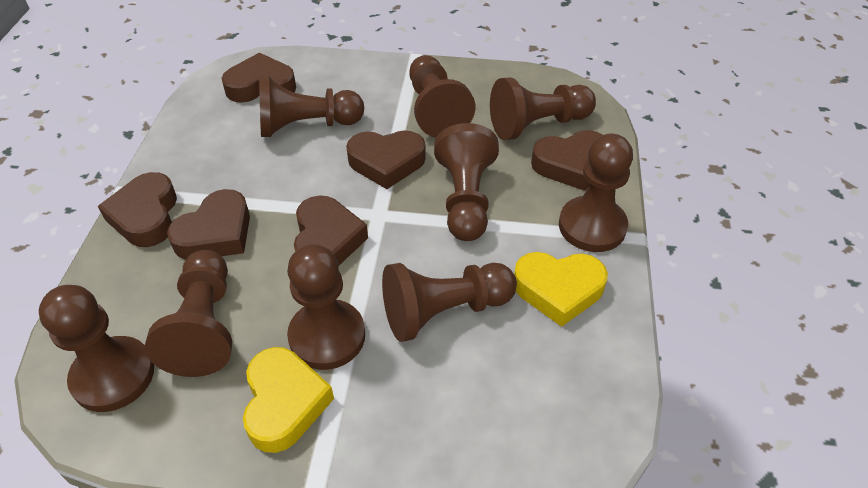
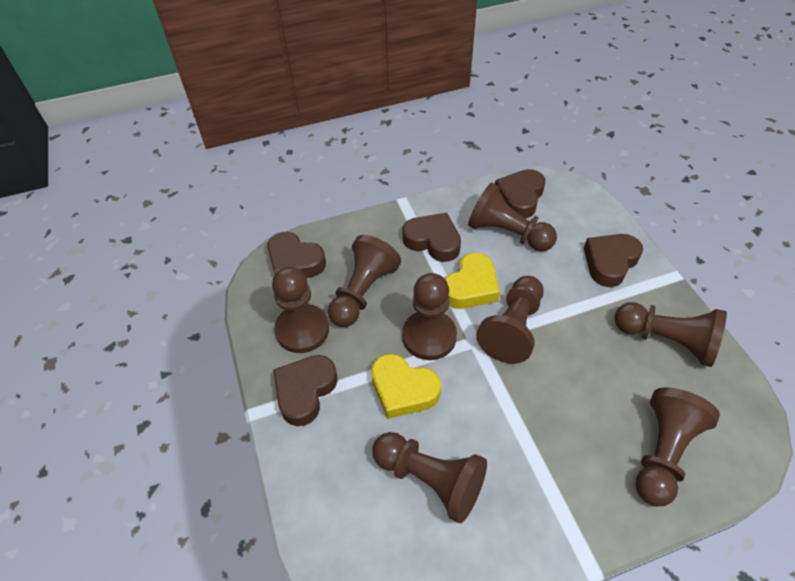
brown heart: 6 -> 5
brown pawn: 9 -> 8

